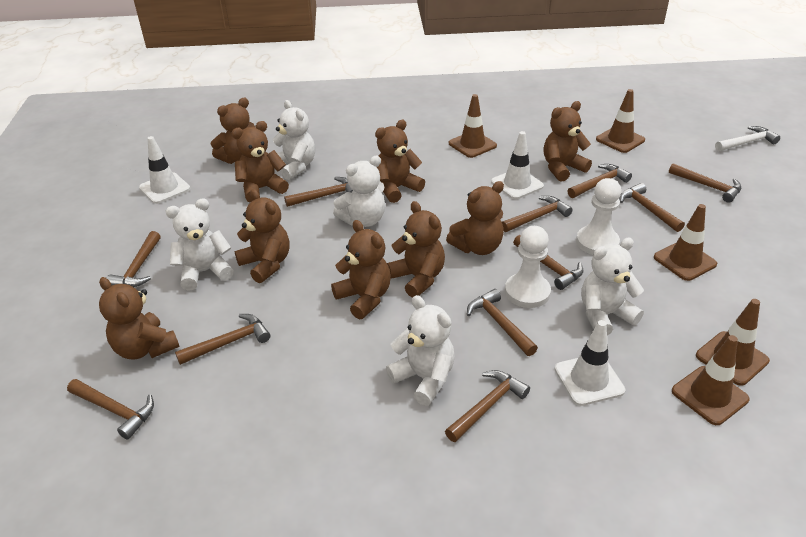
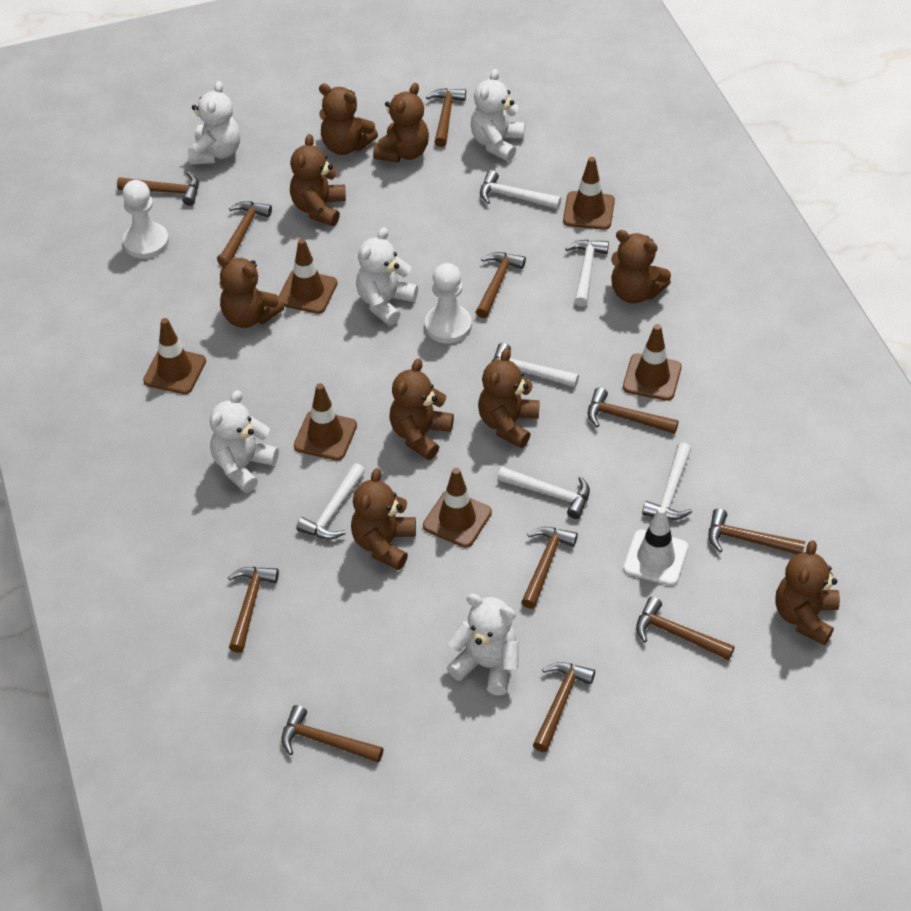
brown traffic cone: 5 -> 6
white hammer: 1 -> 6
white traffic cone: 3 -> 1

